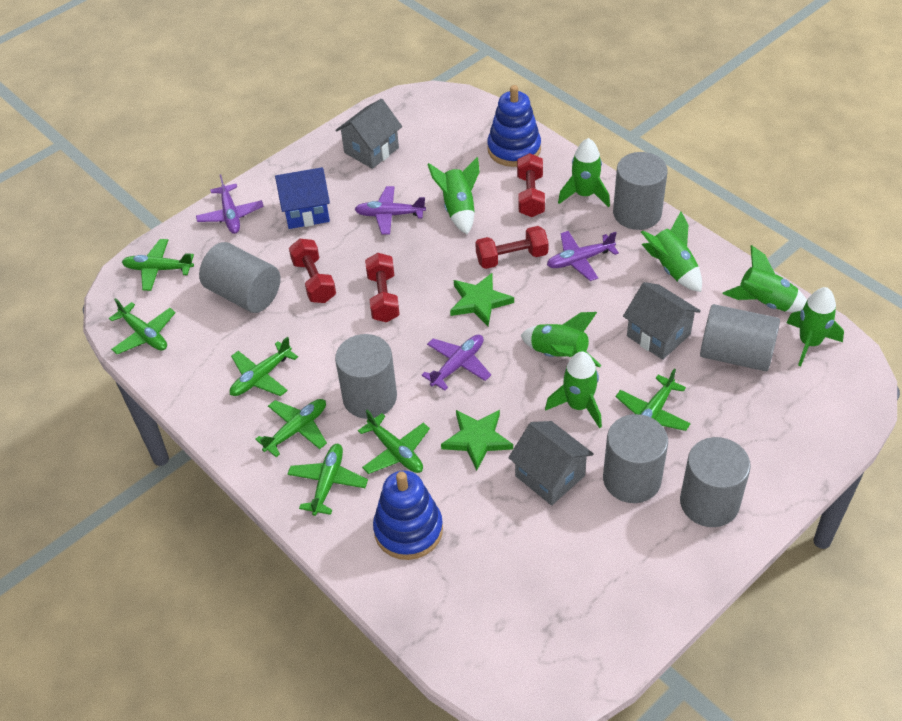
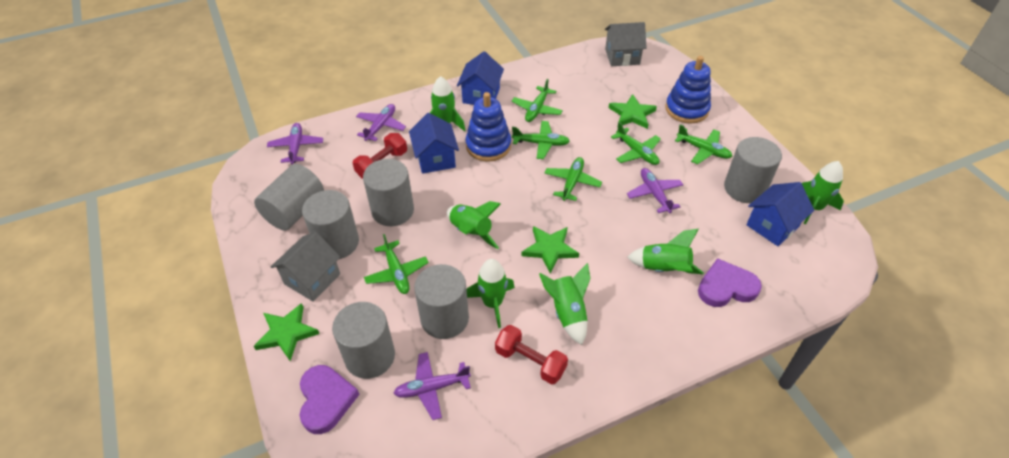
blue house: 1 -> 3
green plane: 7 -> 6
green rocket: 7 -> 6
green star: 2 -> 3
grey house: 3 -> 2
purple heart: 0 -> 2
red dumbbell: 4 -> 2

